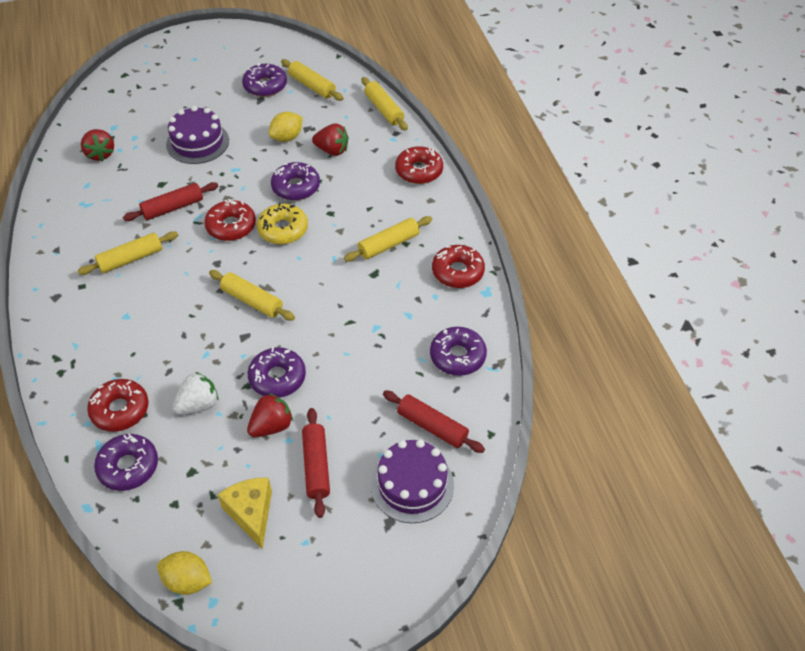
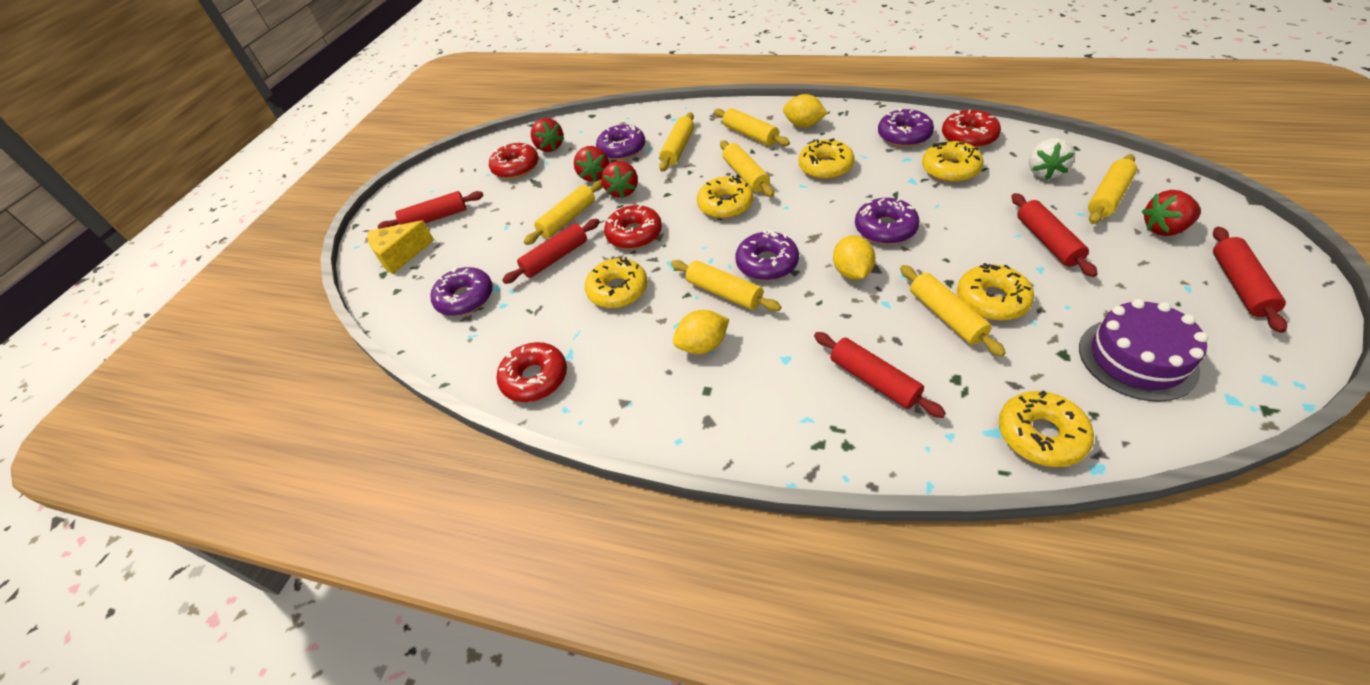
purple cake: 2 -> 1
red rolling pin: 3 -> 5
red strawberry: 3 -> 4
yellow donut: 1 -> 6
yellow lemon: 2 -> 3
yellow rolling pin: 5 -> 7

